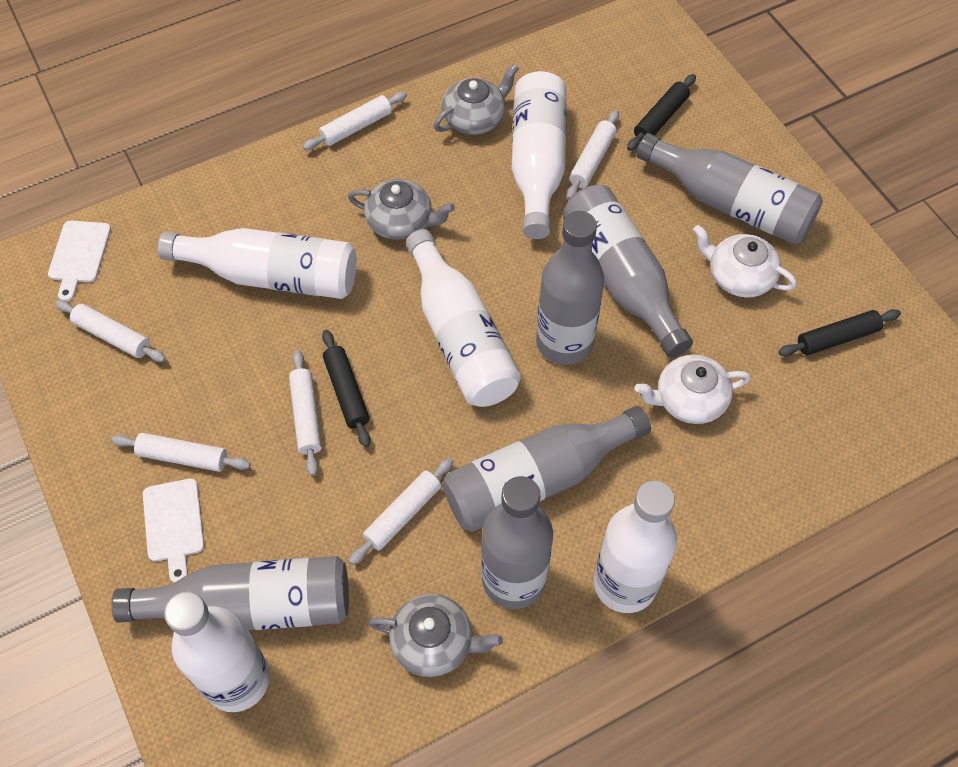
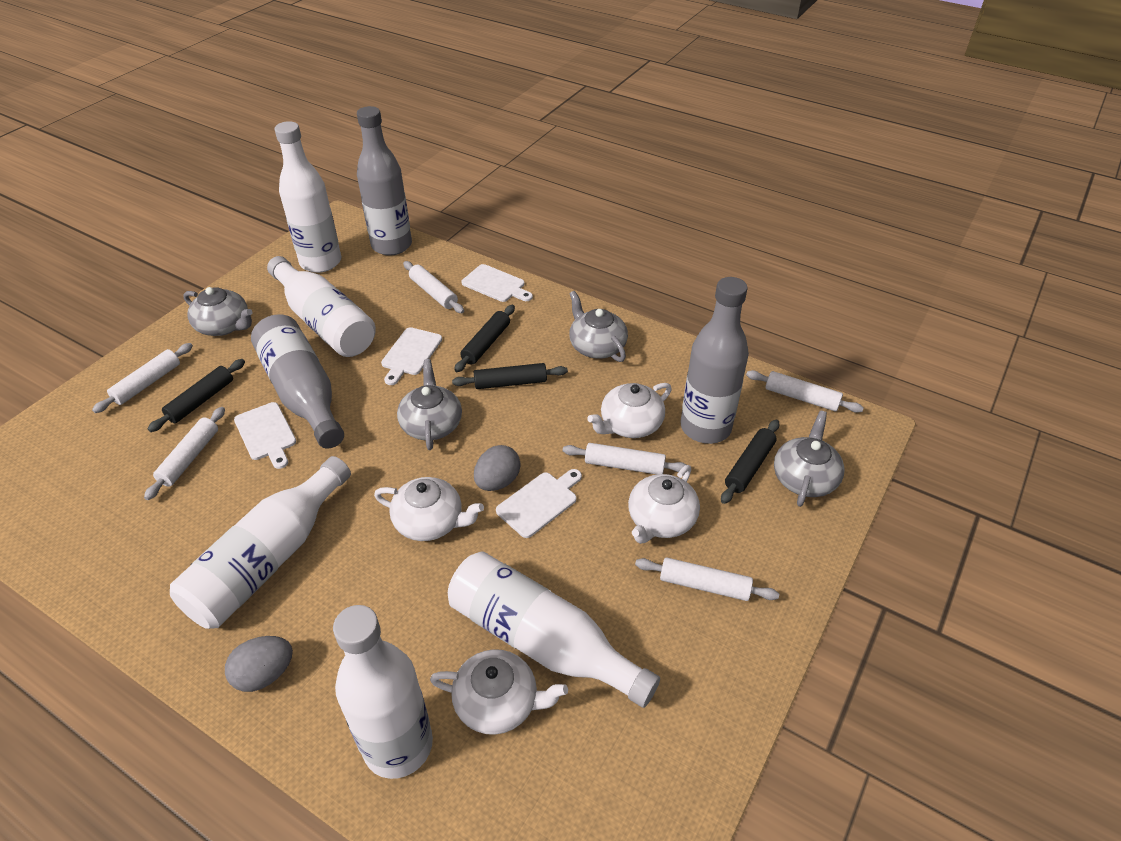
black rolling pin: 3 -> 4
grey bottle: 6 -> 3
grey egg: 0 -> 2
grey teapot: 3 -> 4
white cutting board: 2 -> 4
white teapot: 2 -> 4

